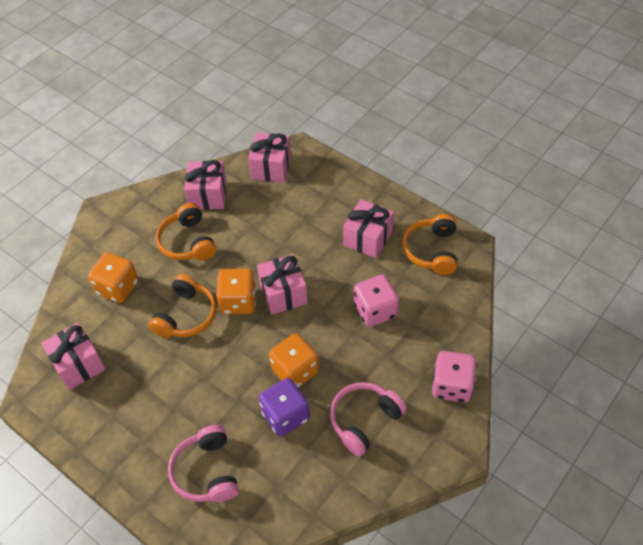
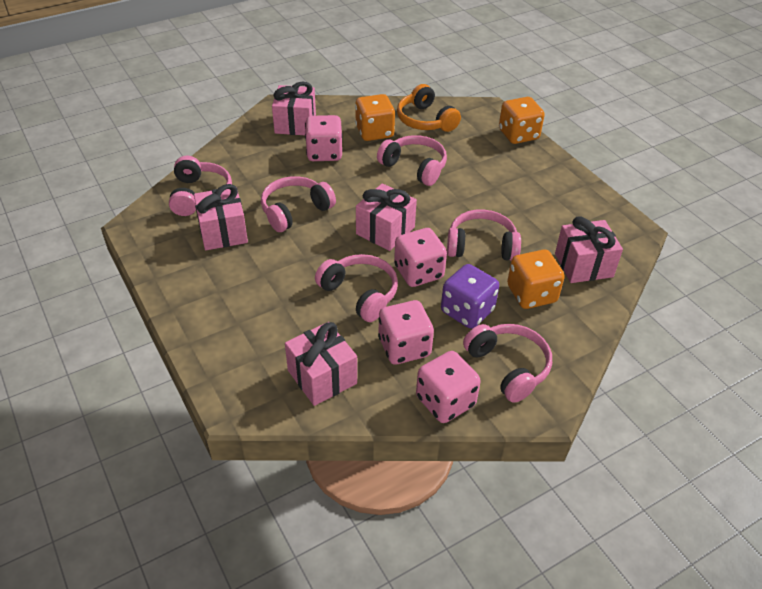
orange headphones: 3 -> 1
pink dice: 2 -> 4
pink headphones: 2 -> 6

